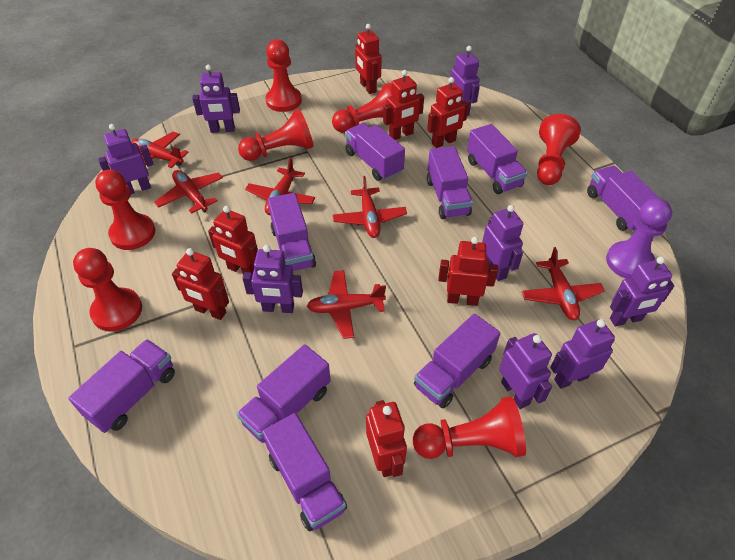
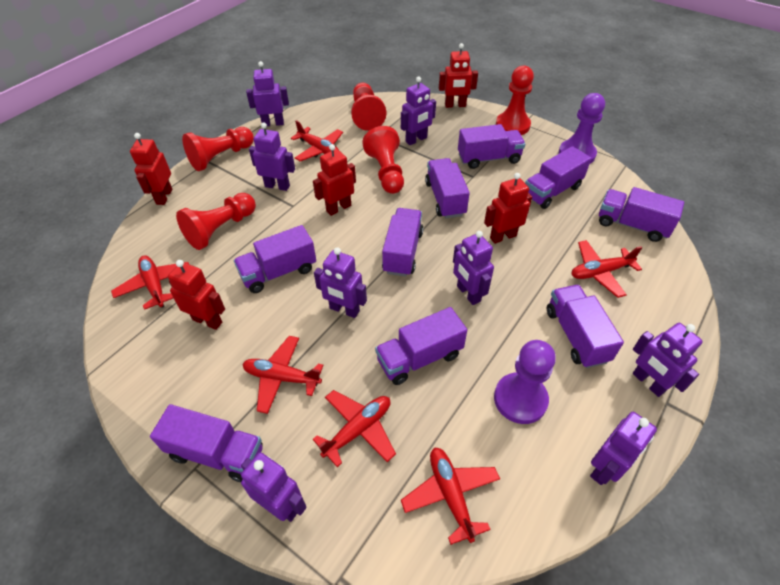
purple pawn: 1 -> 2
red pawn: 7 -> 5
red robot: 7 -> 5

